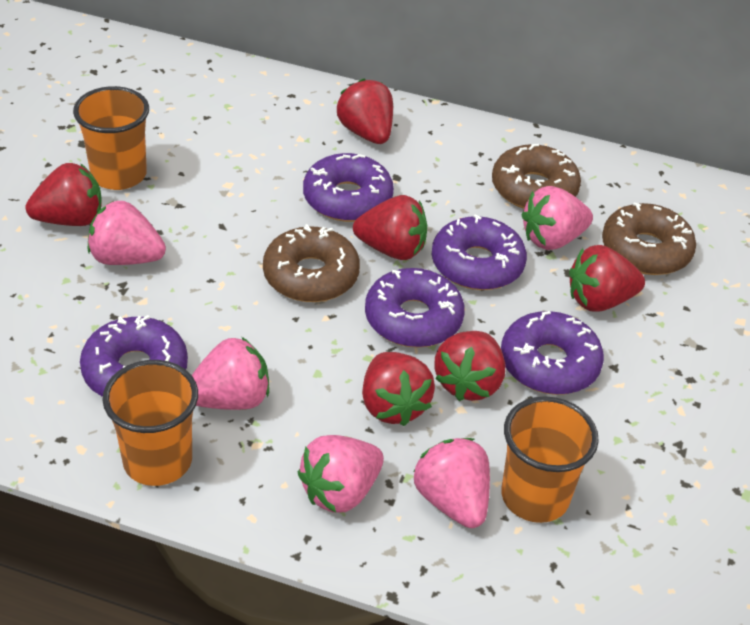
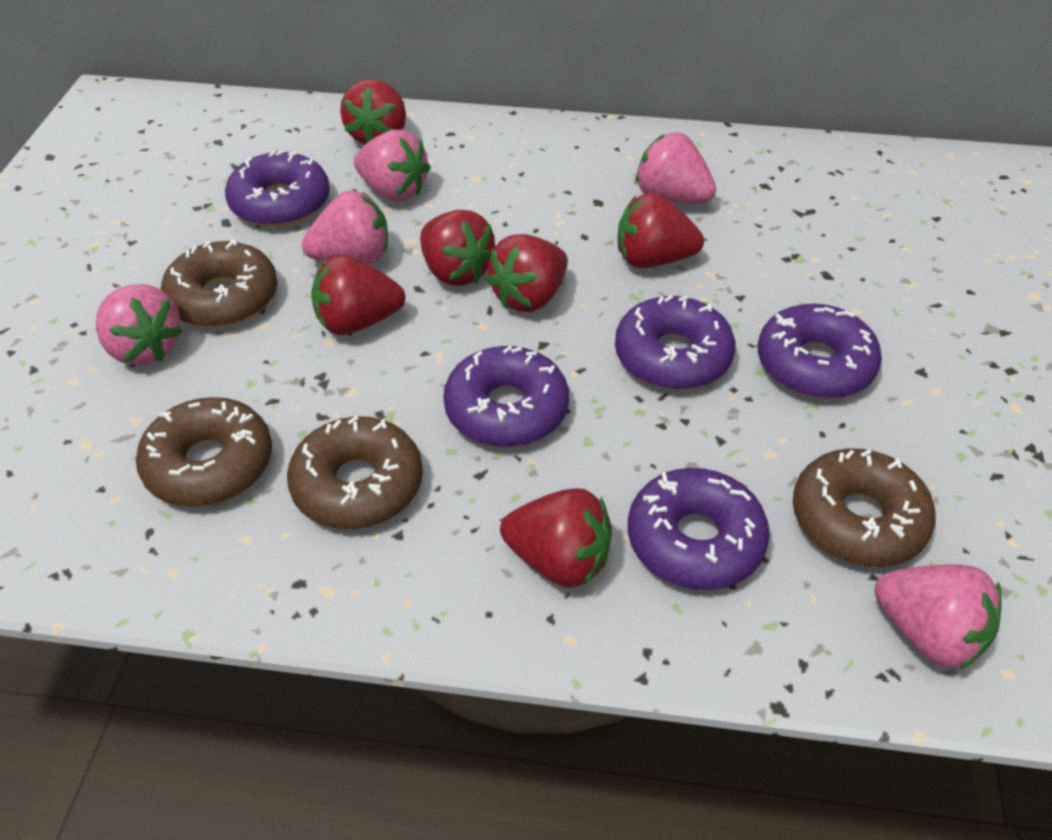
brown donut: 3 -> 4
orange cup: 3 -> 0

